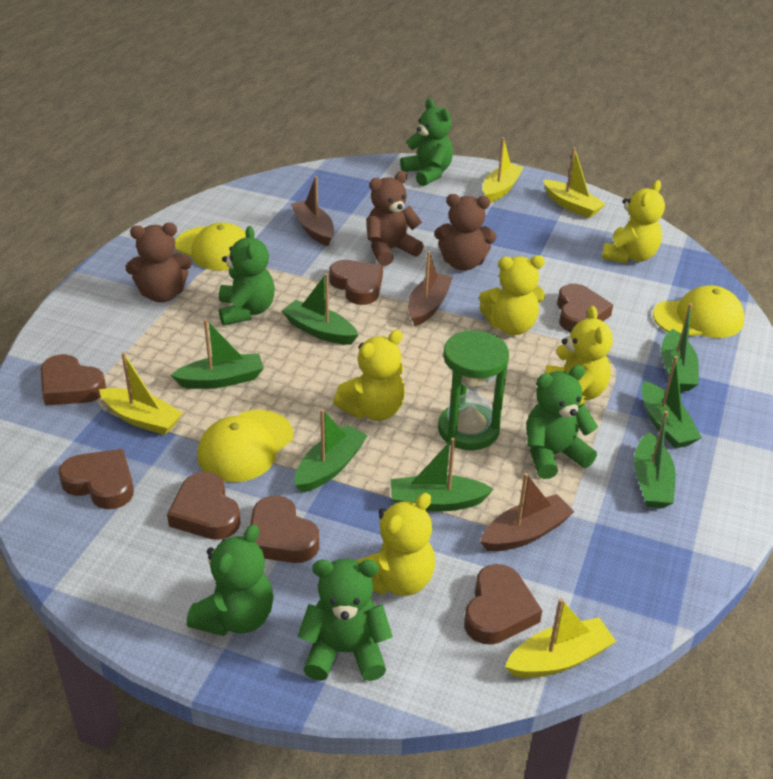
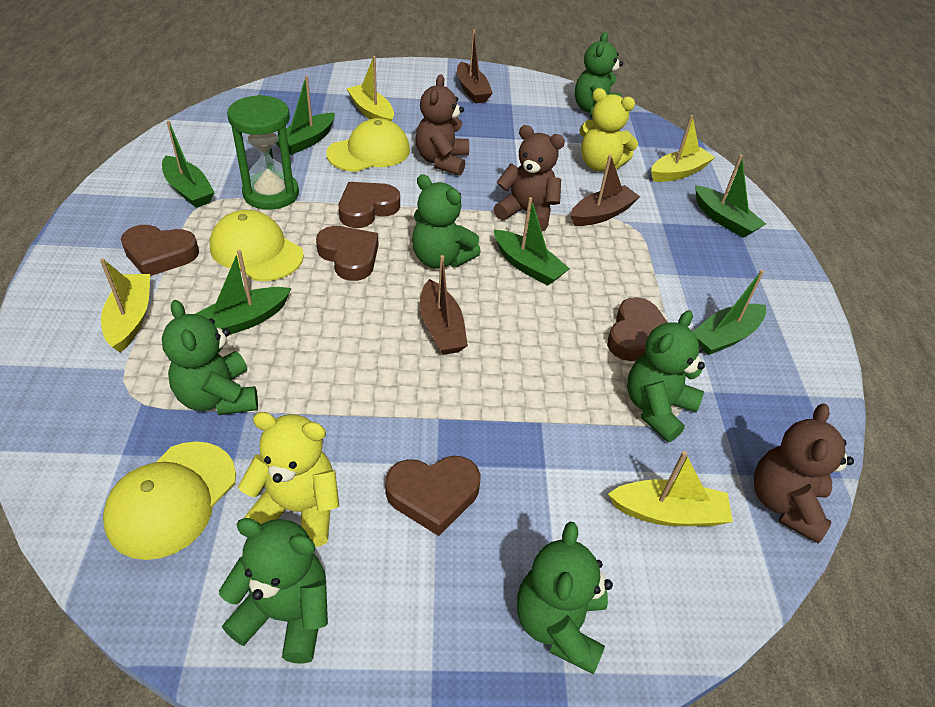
brown heart: 7 -> 5
green boat: 7 -> 6
green teddy bear: 5 -> 6
yellow teddy bear: 5 -> 2

